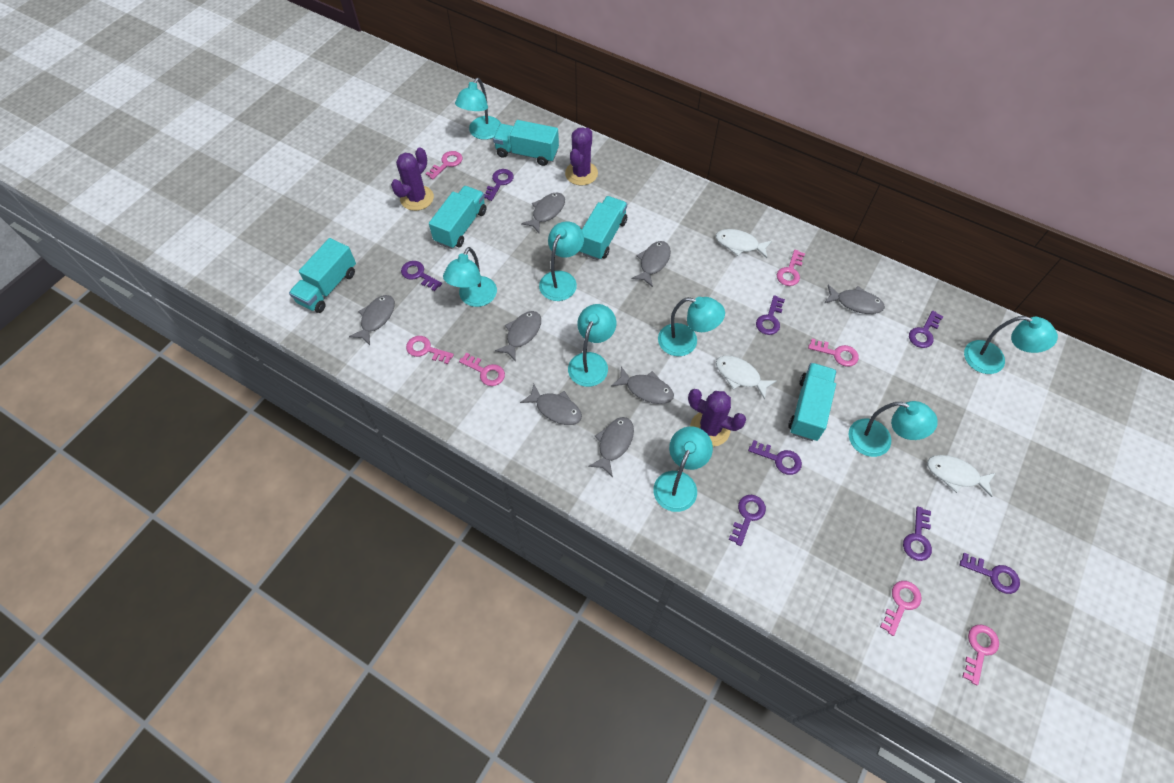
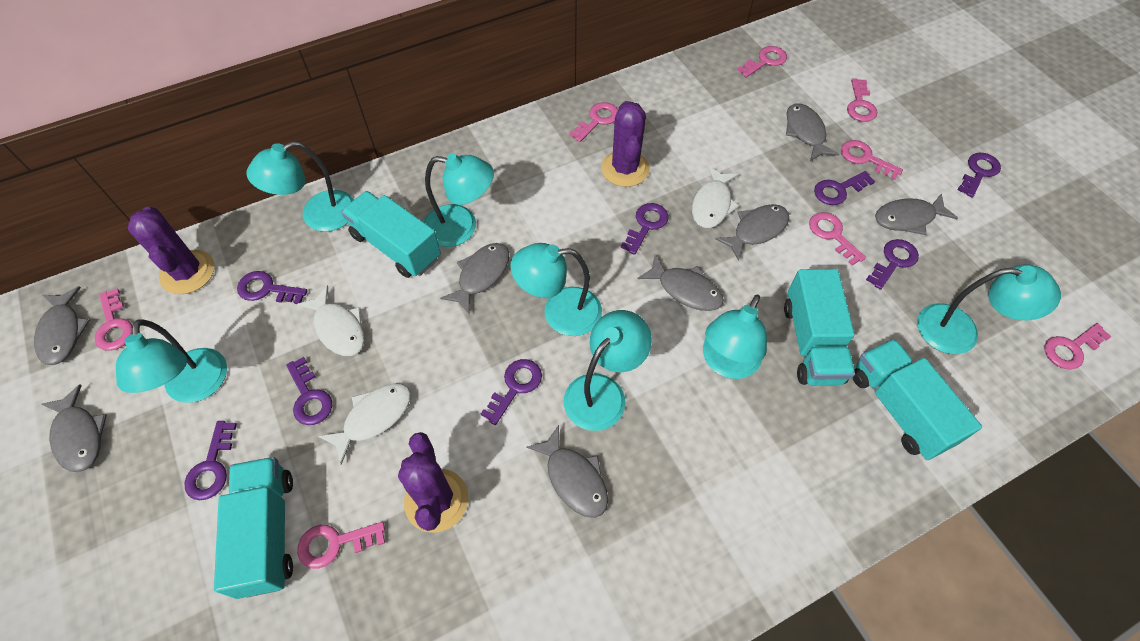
pink key: 7 -> 8
turquoise lamp: 8 -> 7
turquoise truck: 5 -> 4

